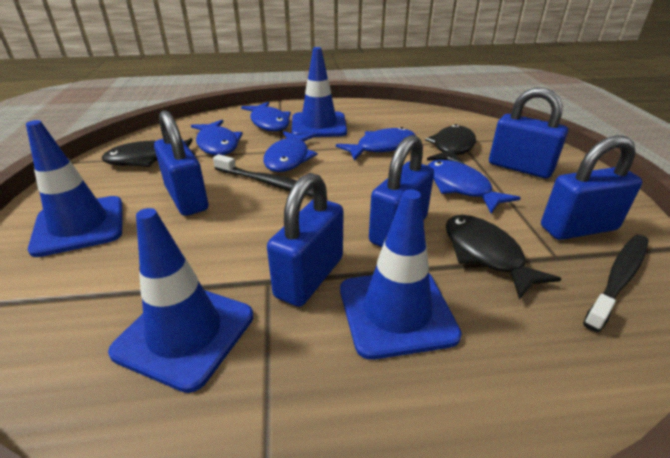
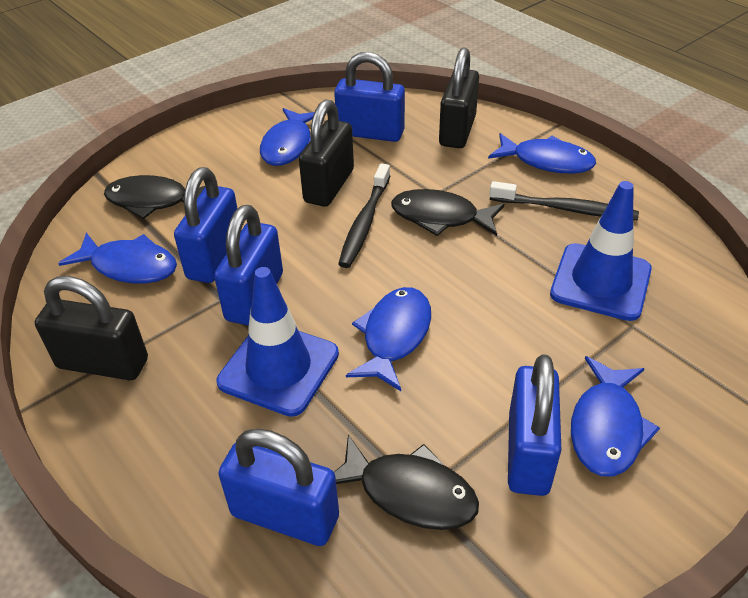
black padlock: 0 -> 3
blue traffic cone: 4 -> 2

